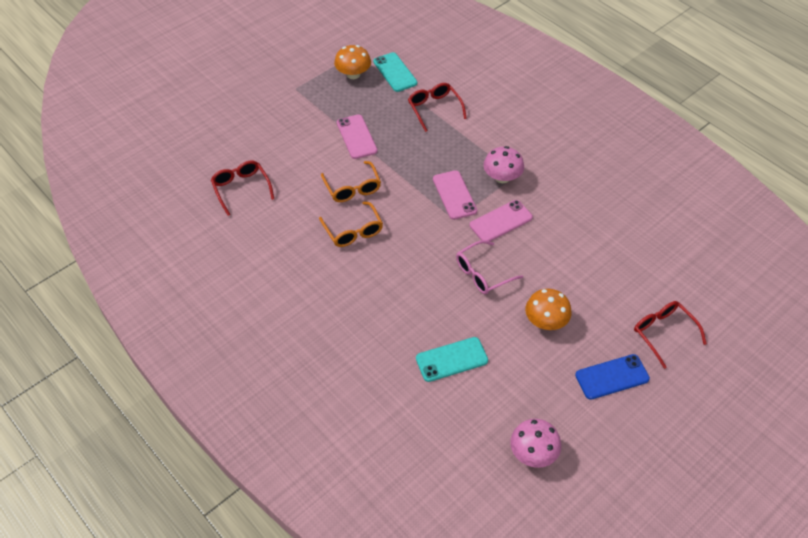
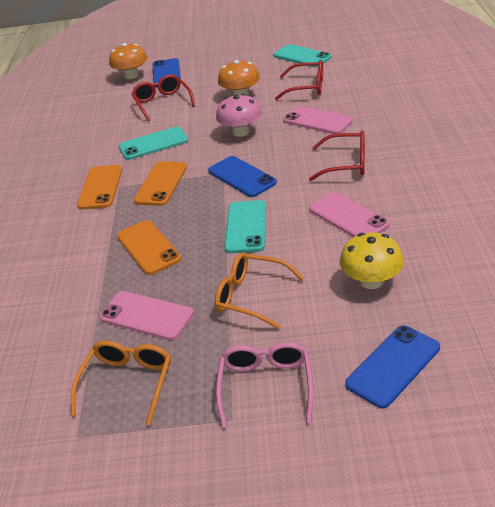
blue phone: 1 -> 3
orange phone: 0 -> 3
pink mushroom: 2 -> 1
turquoise phone: 2 -> 3
yellow mushroom: 0 -> 1

